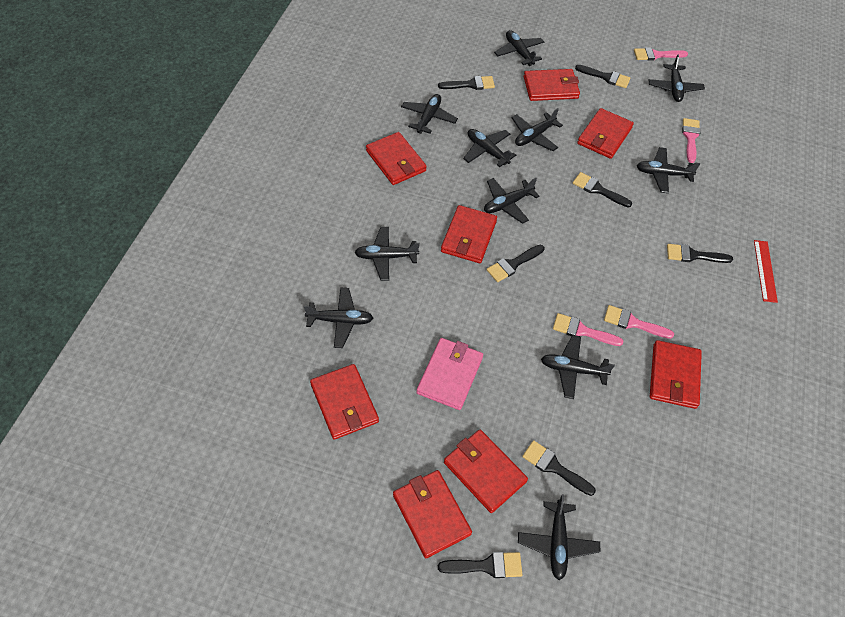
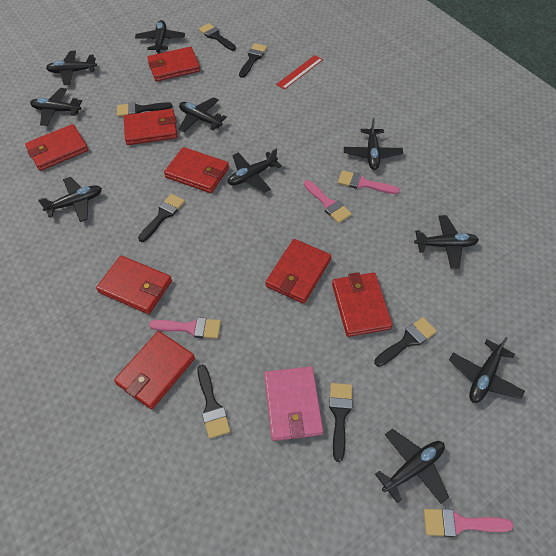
black plane: 11 -> 10

